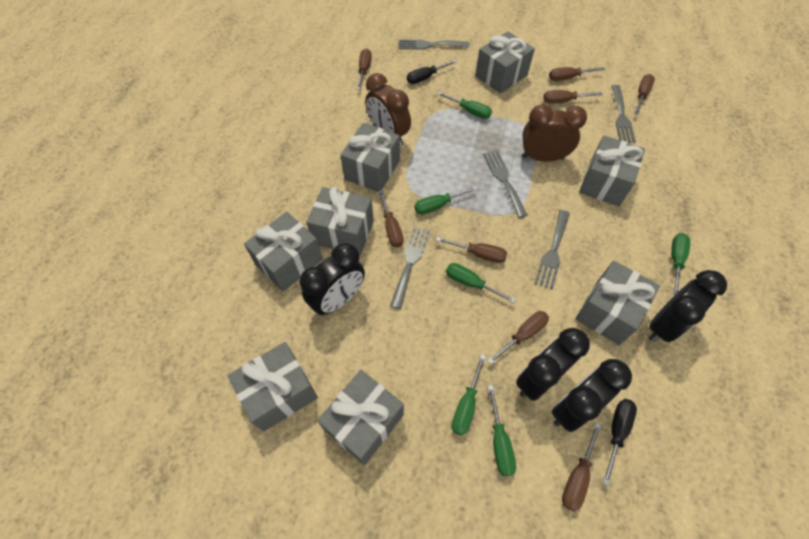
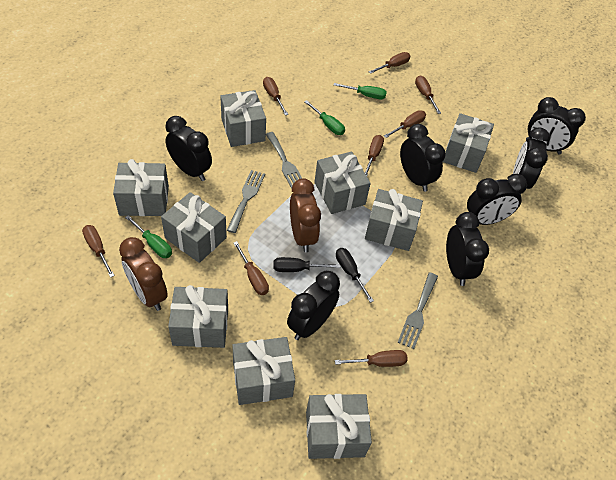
black clock: 4 -> 7
green screwdriver: 6 -> 3
grey fork: 5 -> 3
grey gift: 8 -> 9

